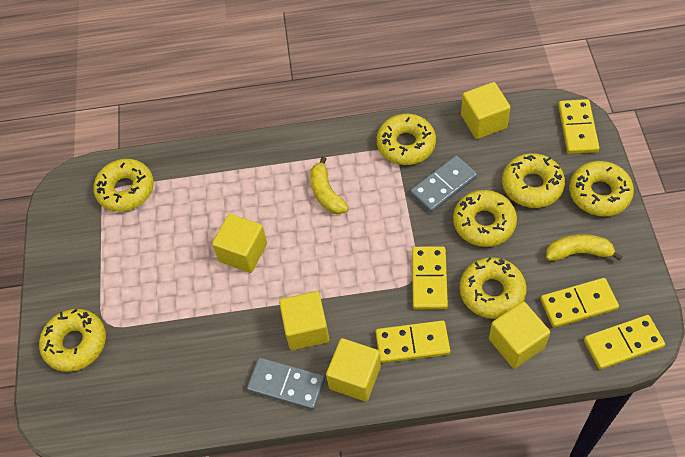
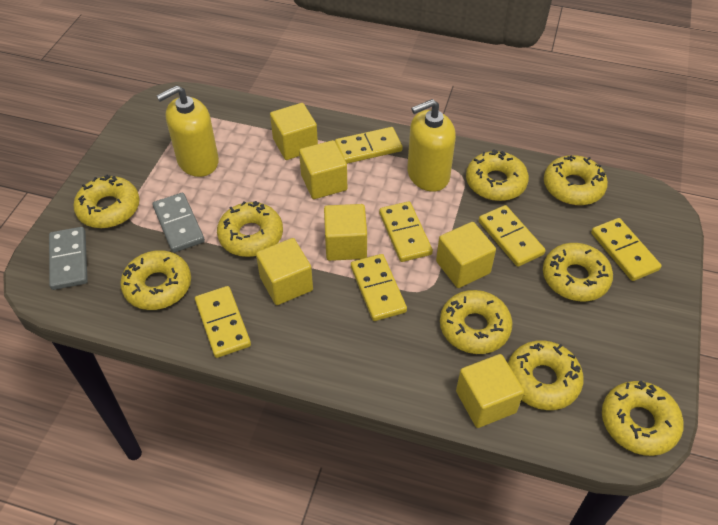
yellow banana: 2 -> 0
yellow cube: 5 -> 6
yellow domino: 5 -> 6
yellow donut: 7 -> 9
yellow soap dispenser: 0 -> 2

